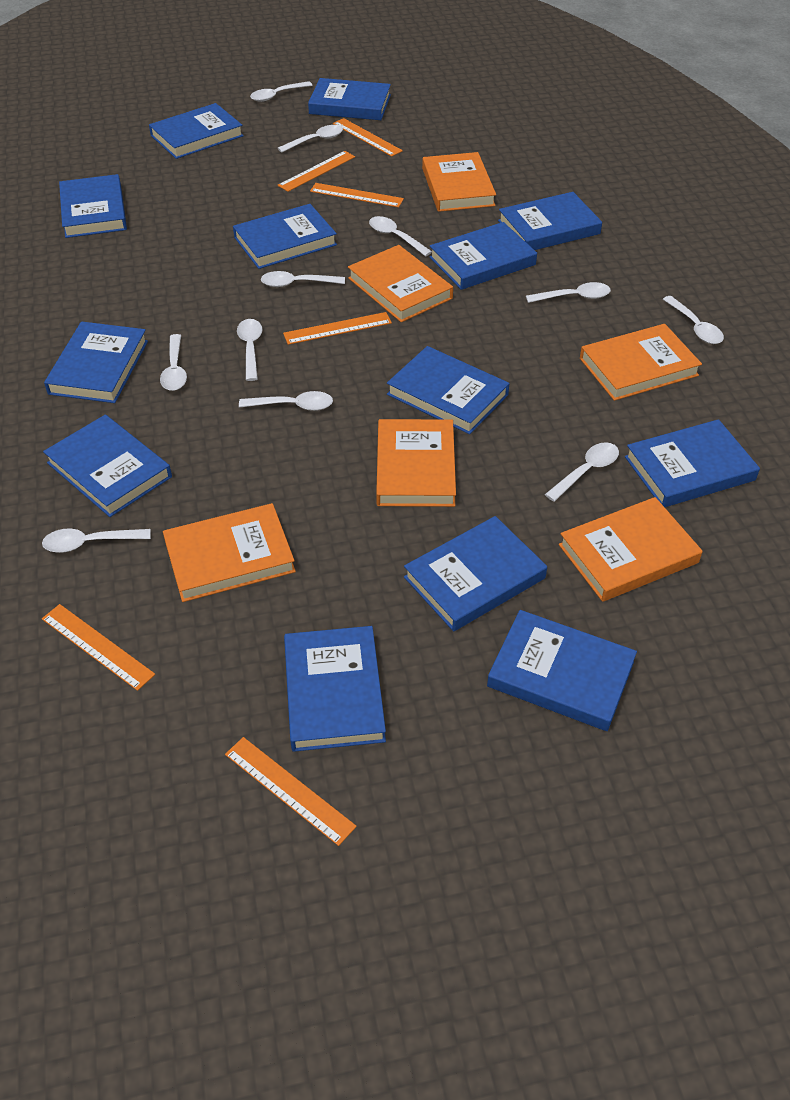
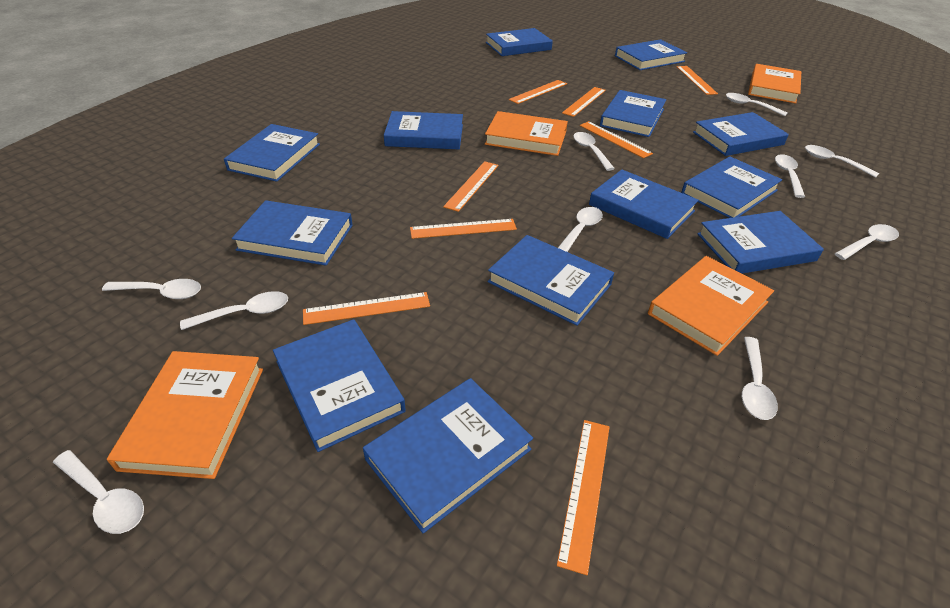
orange book: 6 -> 4
orange ruler: 6 -> 8
white spoon: 11 -> 10

